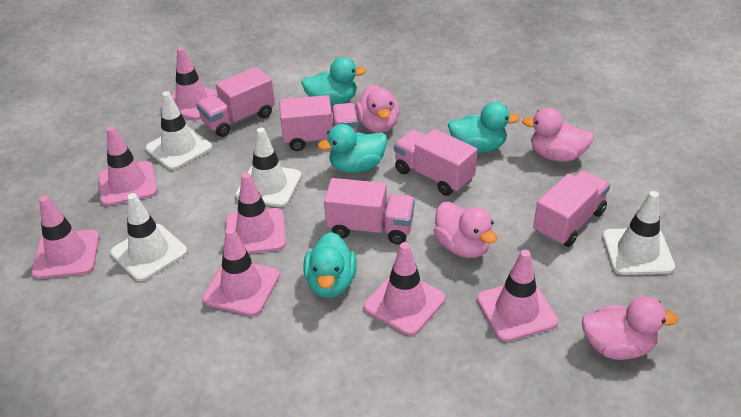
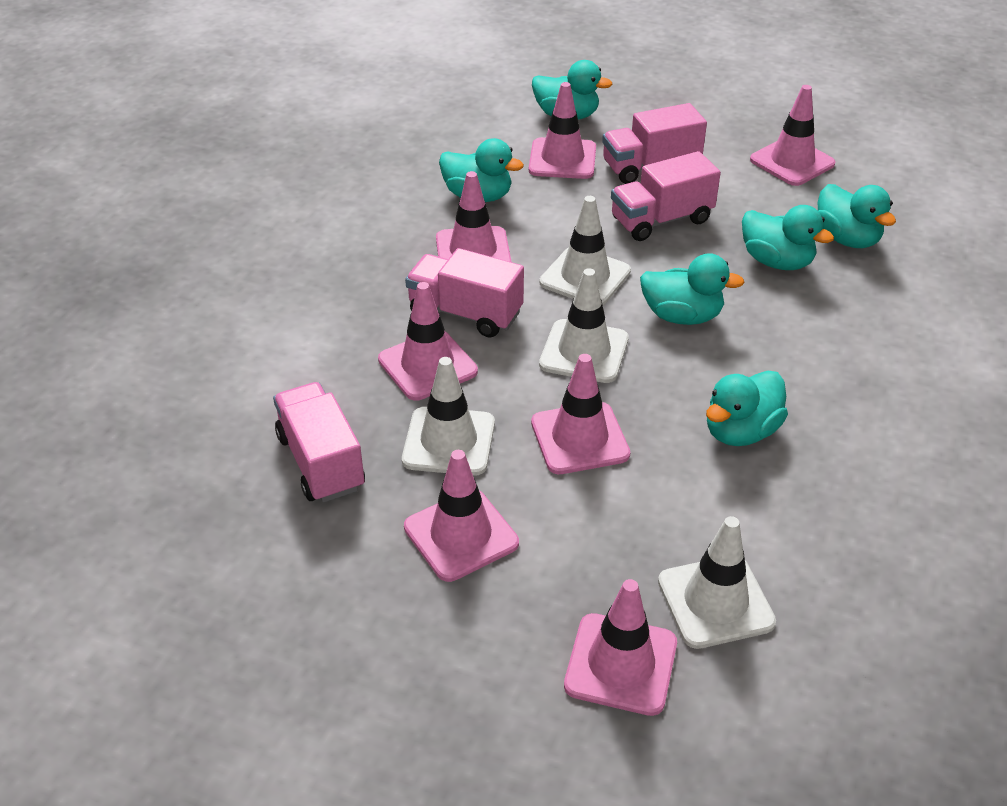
pink duck: 4 -> 0
pink truck: 5 -> 4
turquoise duck: 4 -> 6

